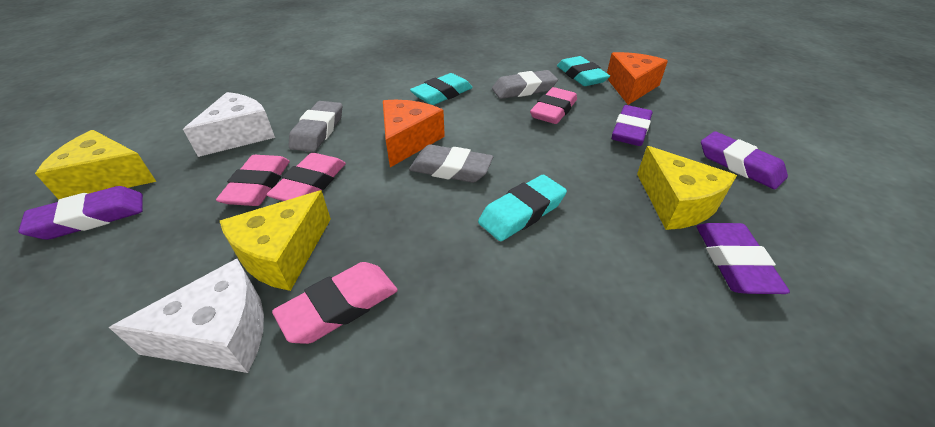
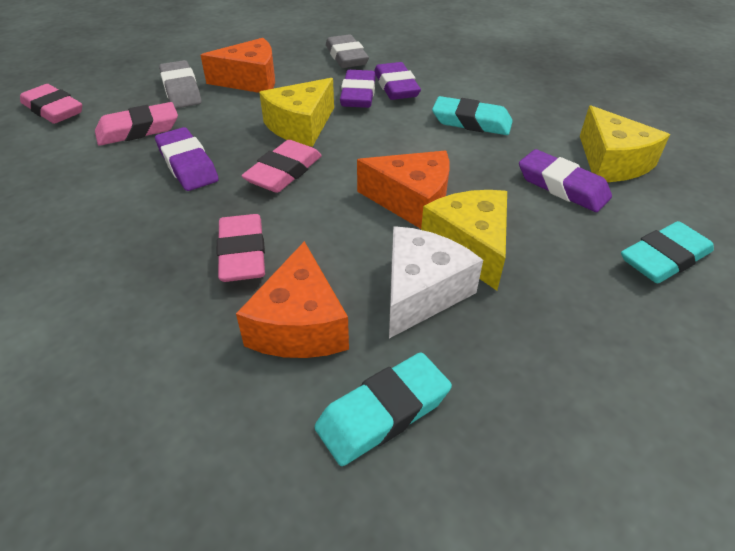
grey eraser: 3 -> 2
orange cheese: 2 -> 3
white cheese: 2 -> 1

